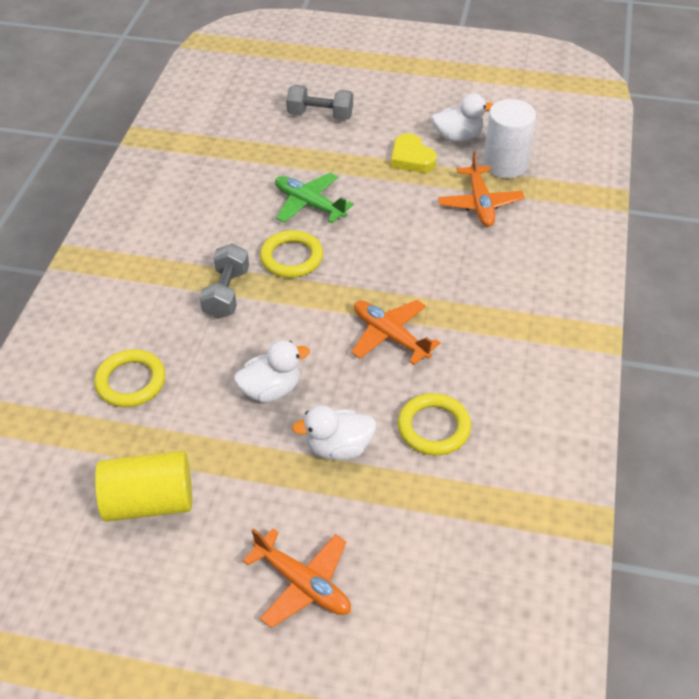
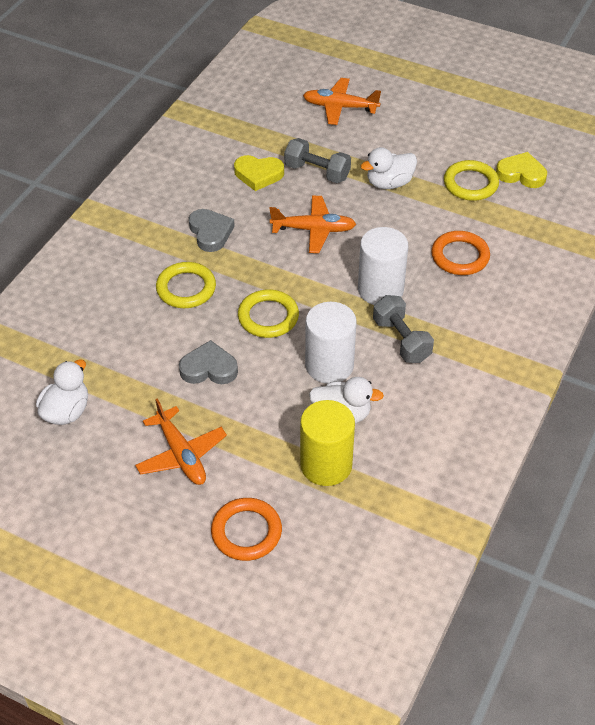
green plane: 1 -> 0
grey heart: 0 -> 2
orange ring: 0 -> 2
white cylinder: 1 -> 2
yellow heart: 1 -> 2

